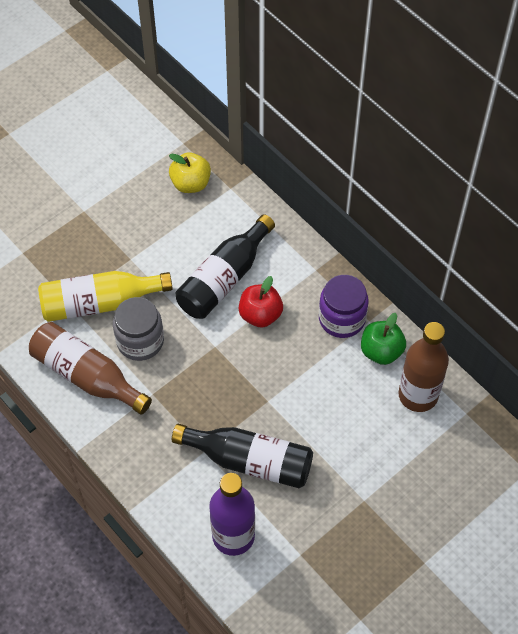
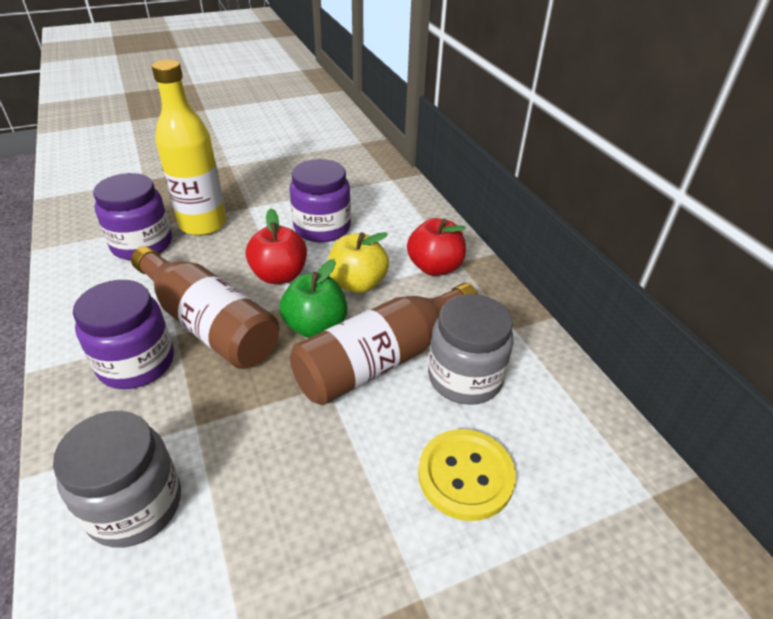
black bottle: 2 -> 0
grey jar: 1 -> 2
purple bottle: 1 -> 0
purple jar: 1 -> 3
red apple: 1 -> 2
yellow button: 0 -> 1

